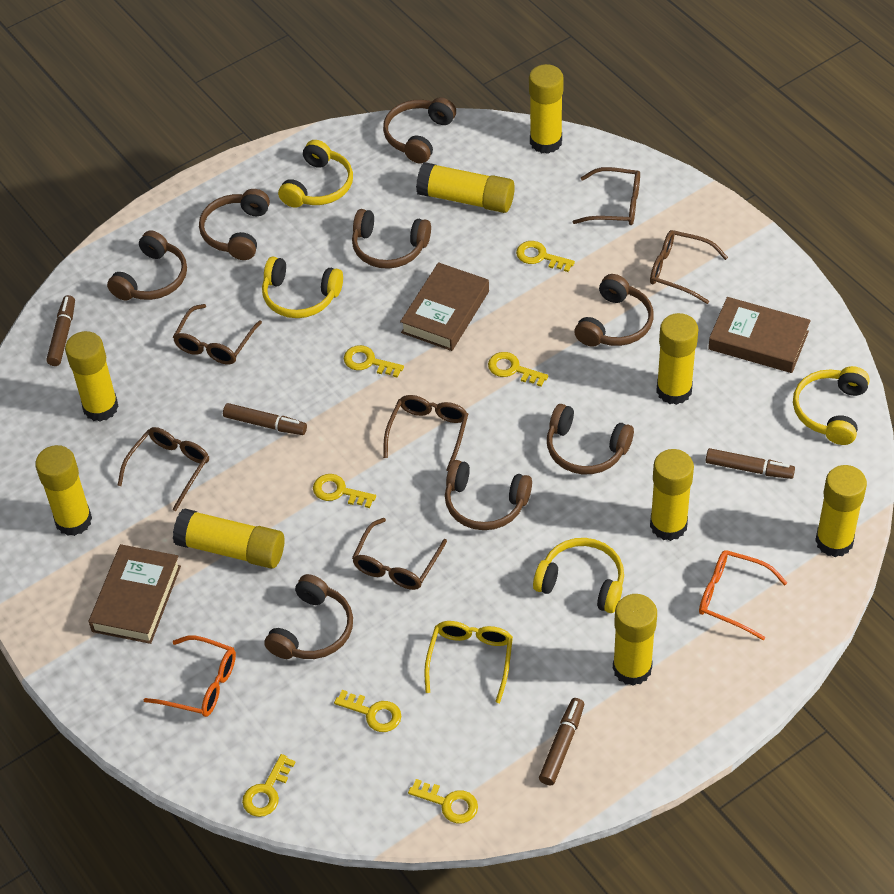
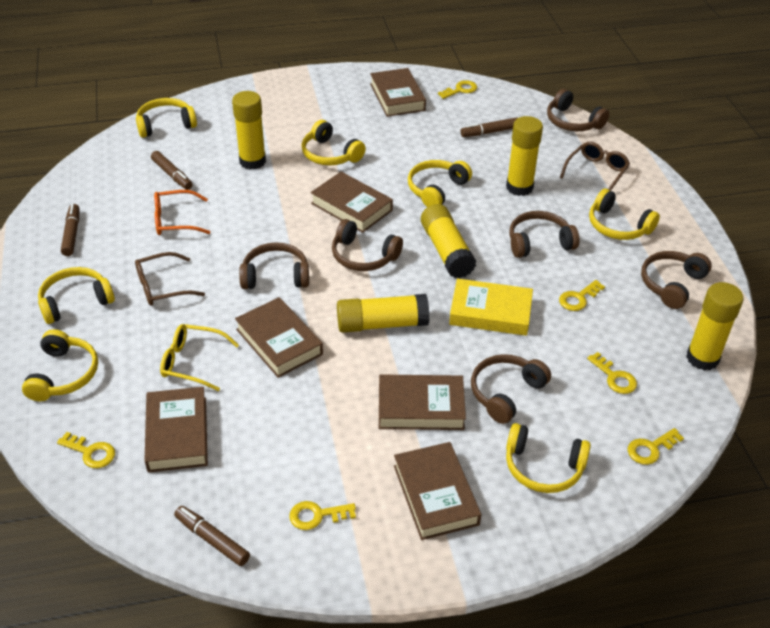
brown book: 3 -> 6
brown glasses: 6 -> 2
brown headphones: 8 -> 6
orange glasses: 2 -> 1
yellow book: 0 -> 1
yellow glue stick: 9 -> 5
yellow headphones: 4 -> 7
yellow key: 7 -> 6

